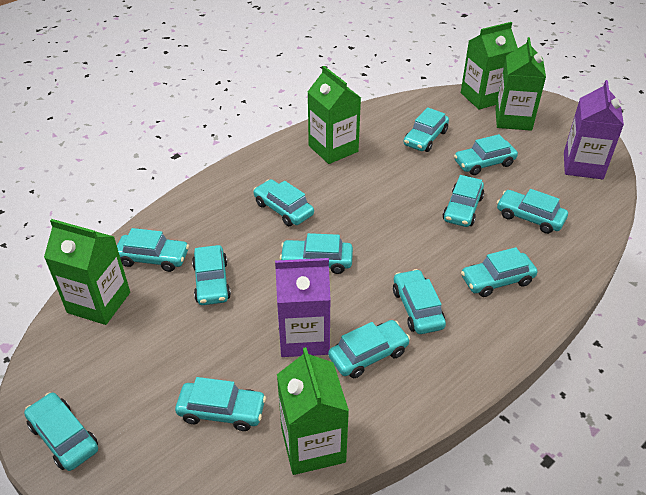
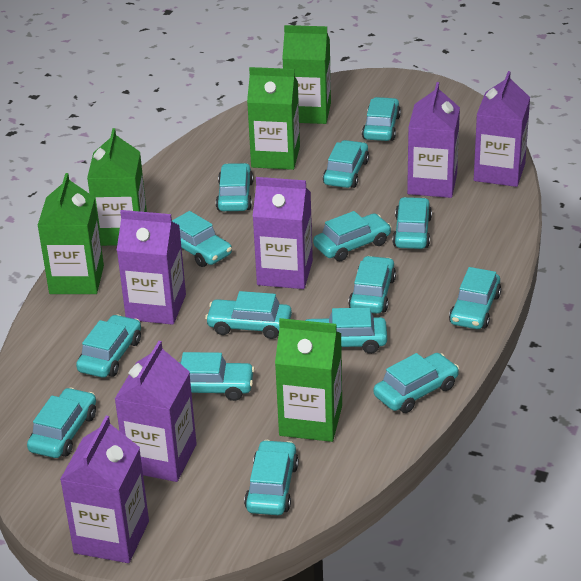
purple carton: 2 -> 6
turquoise car: 13 -> 15

